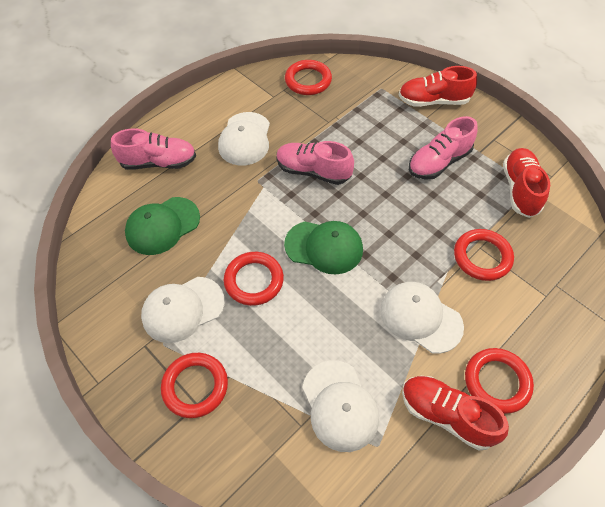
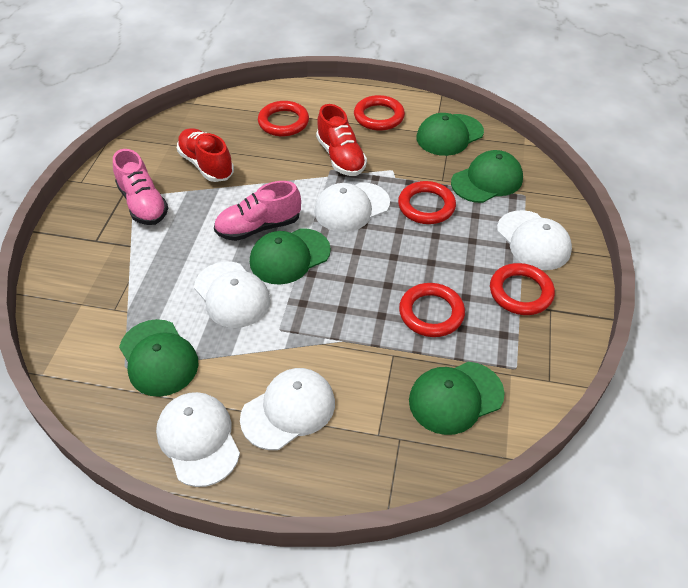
green cap: 2 -> 5
pink shoe: 3 -> 2
red shoe: 3 -> 2
white cap: 4 -> 5

